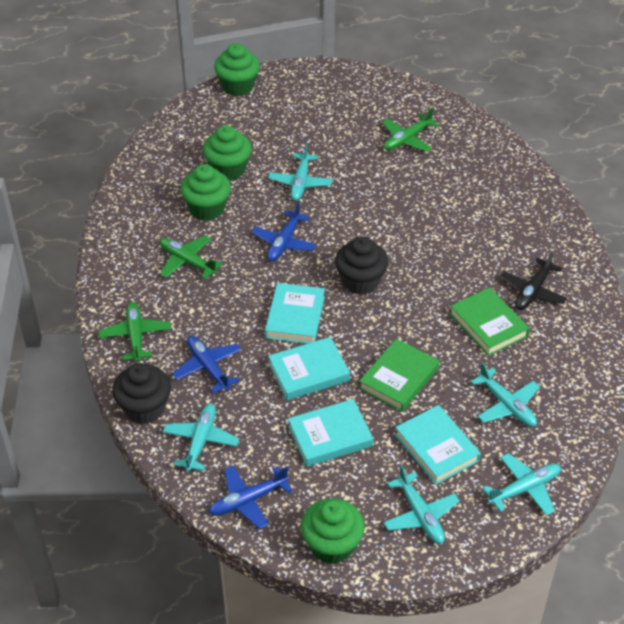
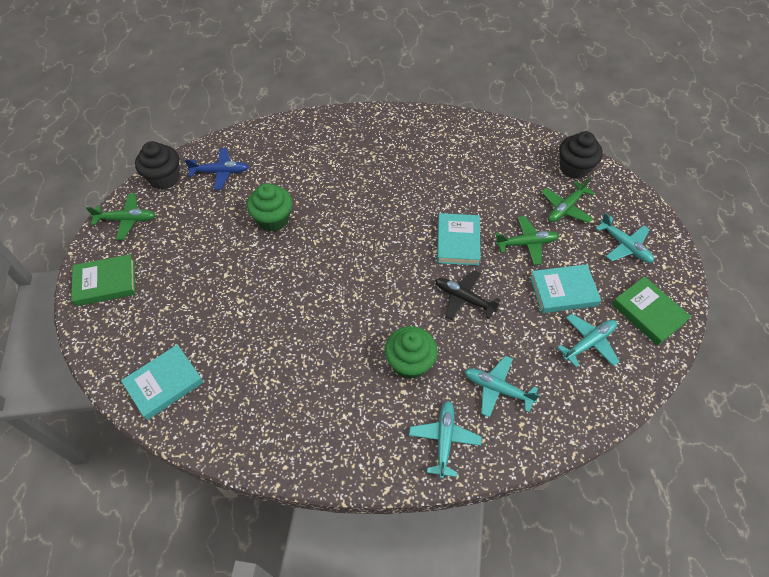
blue plane: 3 -> 1
green cupcake: 4 -> 2
turquoise book: 4 -> 3
turquoise plane: 5 -> 4

